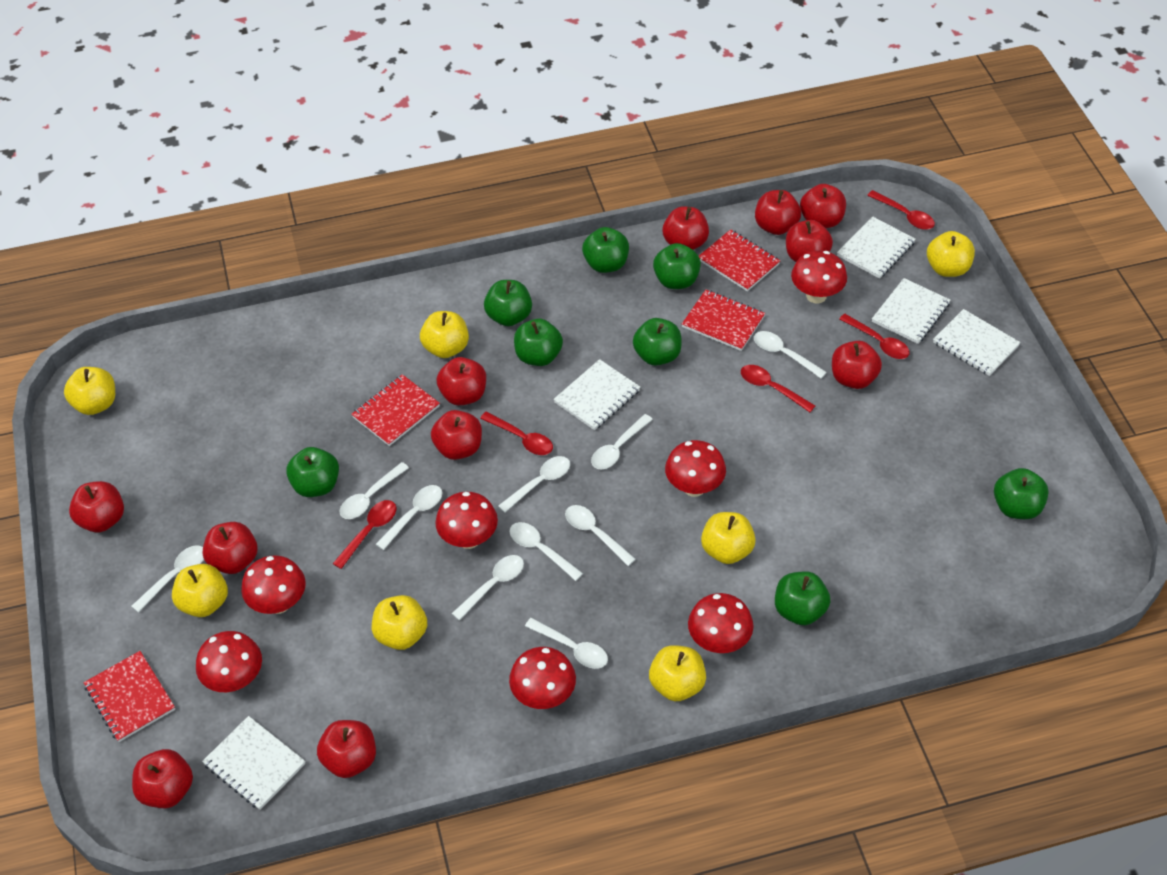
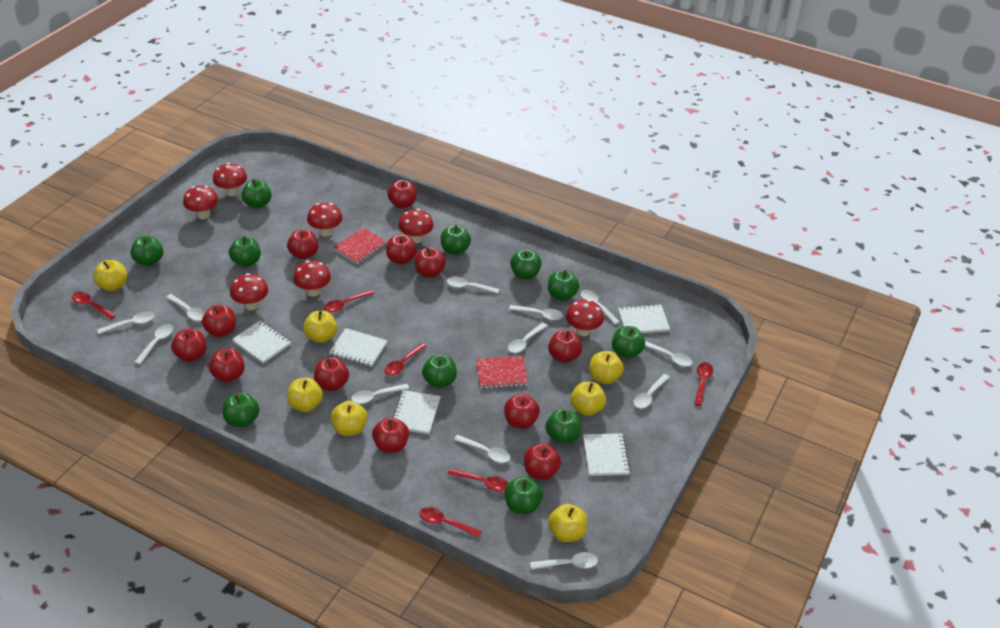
green apple: 8 -> 11
red apple: 11 -> 12
red notebook: 4 -> 2
red spoon: 5 -> 6
white spoon: 10 -> 12

